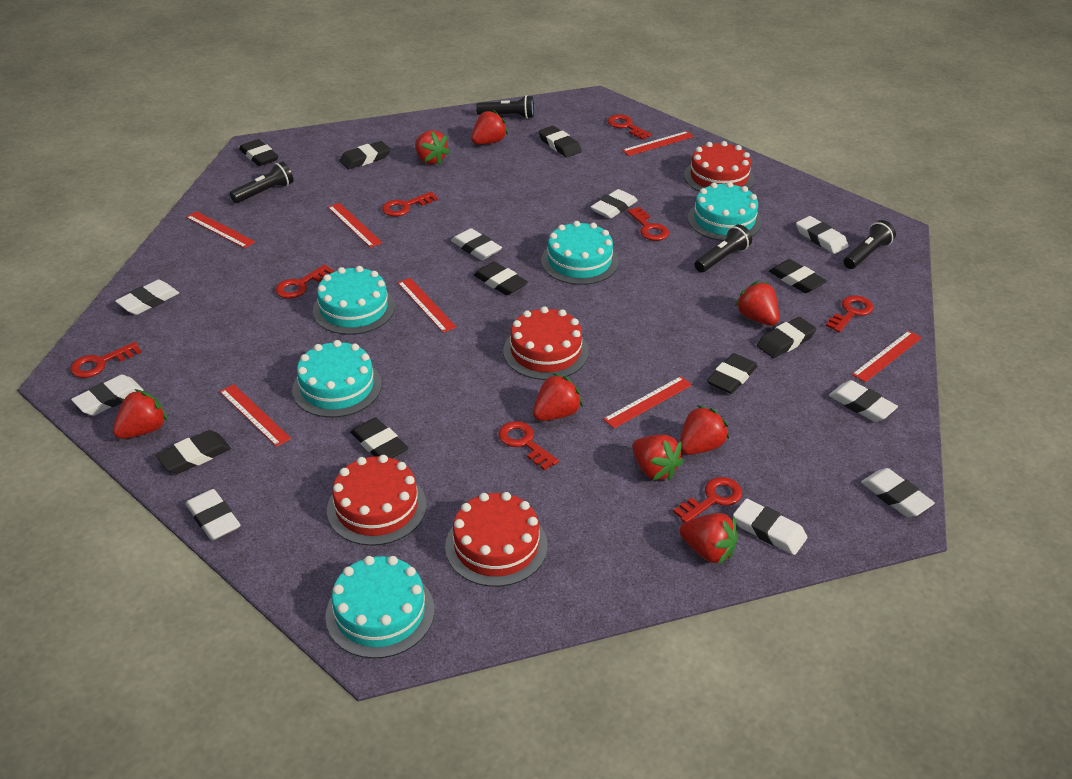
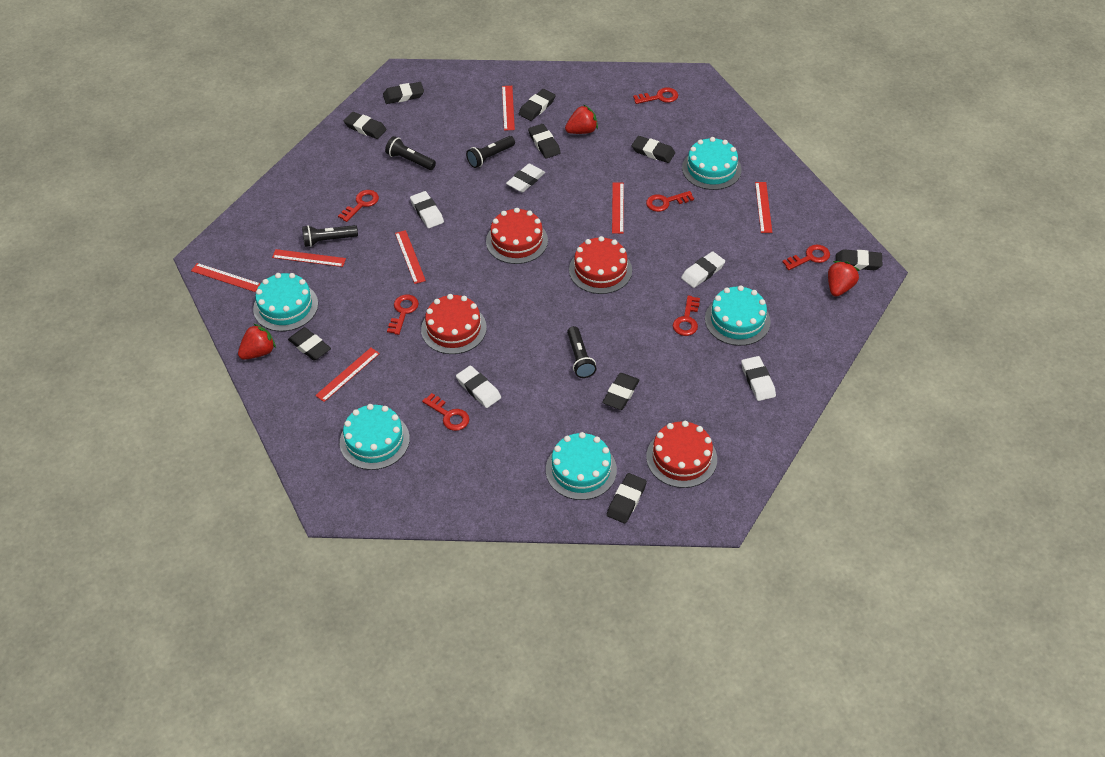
red key: 8 -> 7
red strawberry: 8 -> 3
white eraser: 9 -> 5

